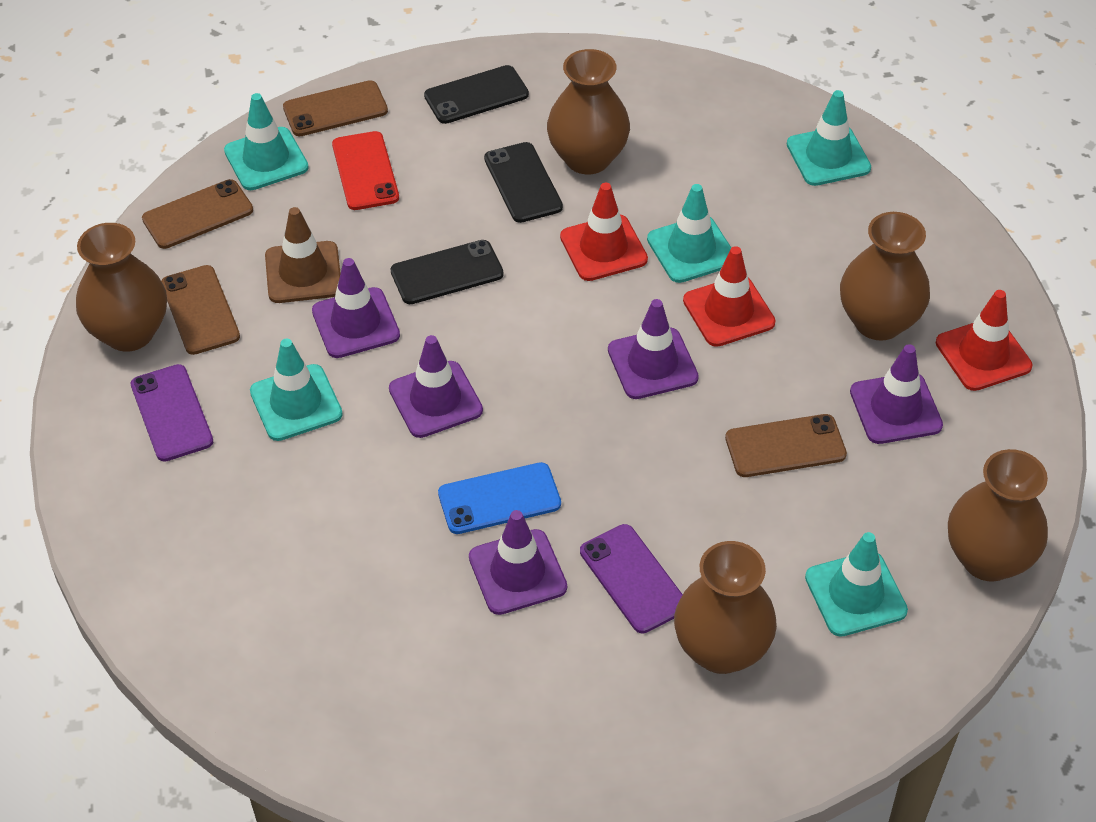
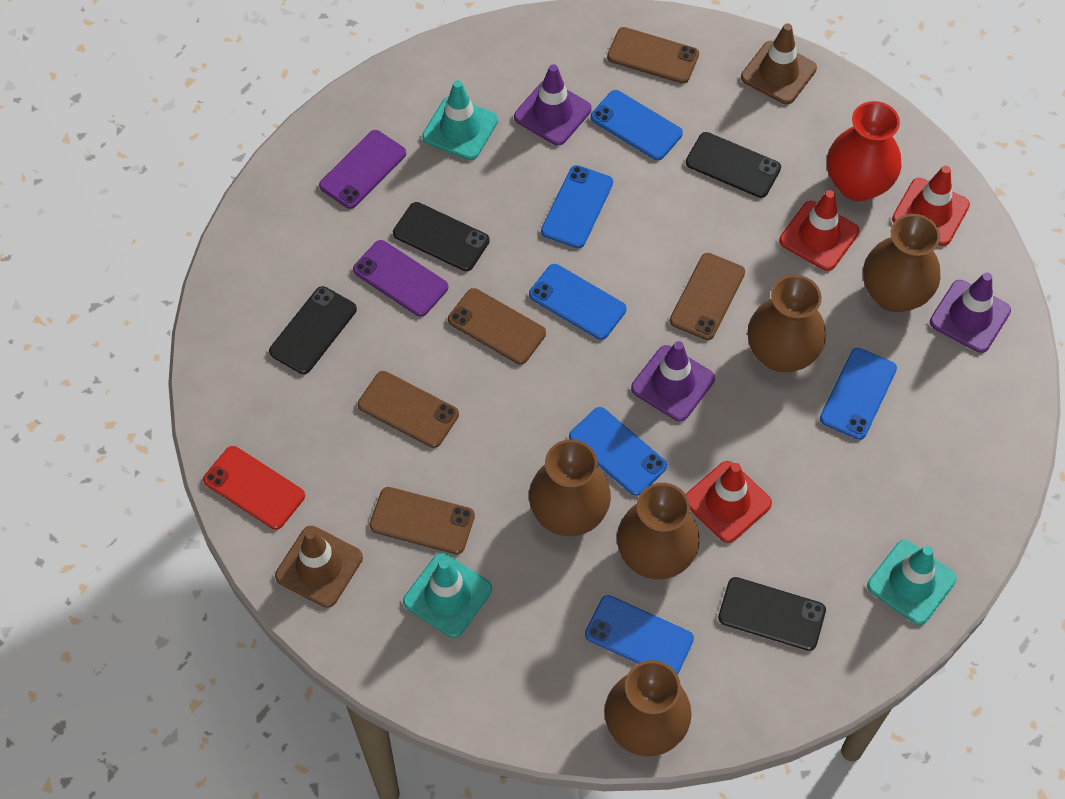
black phone: 3 -> 4
blue phone: 1 -> 6
brown phone: 4 -> 5
brown traffic cone: 1 -> 2
purple traffic cone: 5 -> 3
red vase: 0 -> 1
turquoise traffic cone: 5 -> 3

